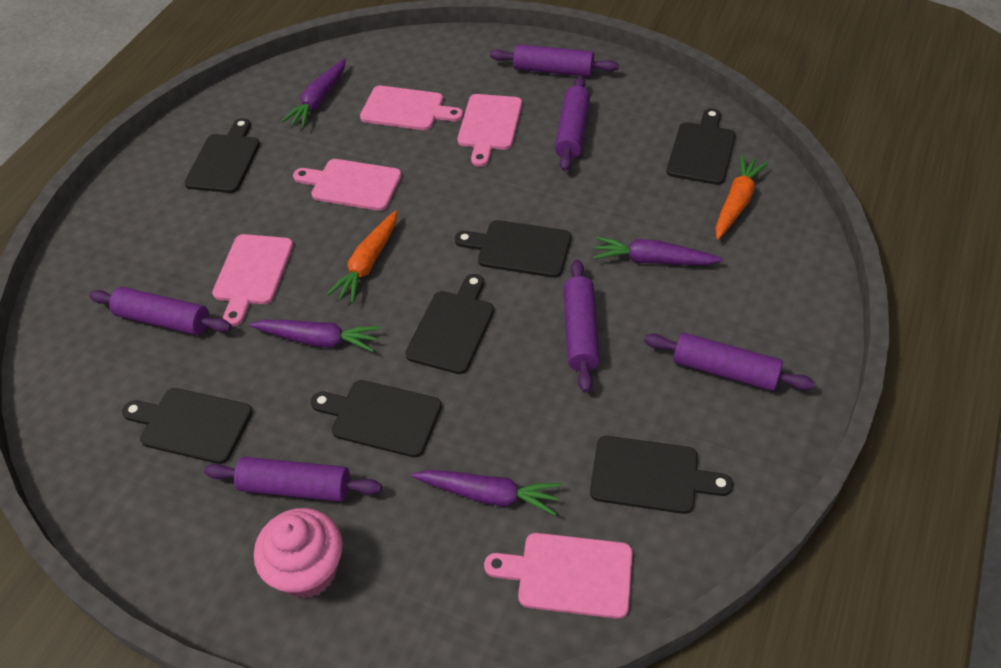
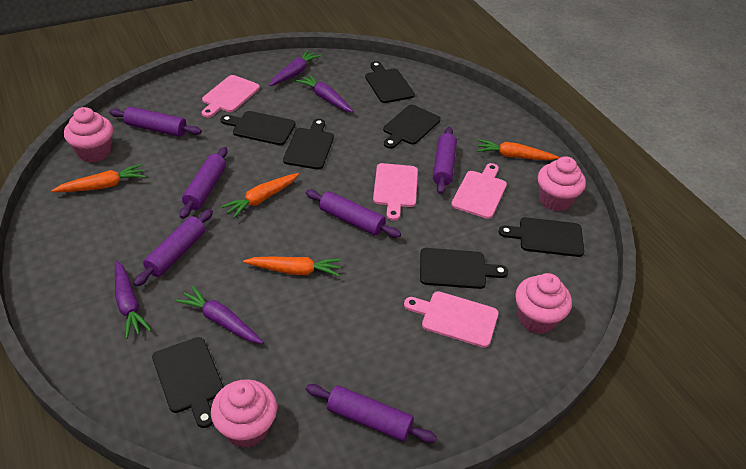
orange carrot: 2 -> 4
pink cupcake: 1 -> 4
pink cutting board: 5 -> 4

